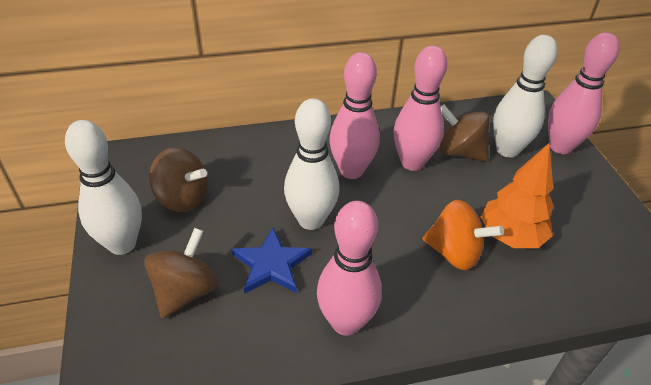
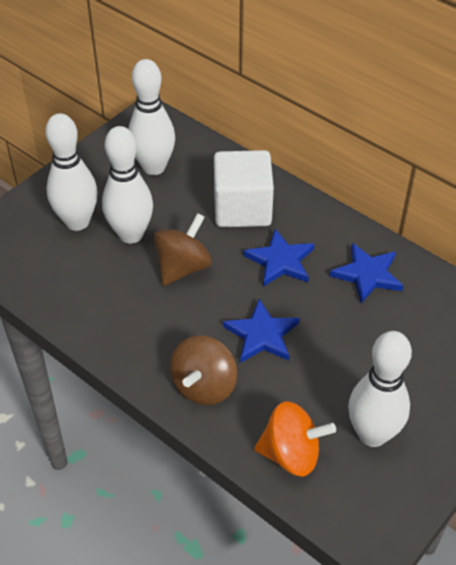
blue star: 1 -> 3
brown spinning top: 3 -> 2
orange tree: 1 -> 0
pink bowling pin: 4 -> 0
white bowling pin: 3 -> 4
white cube: 0 -> 1

